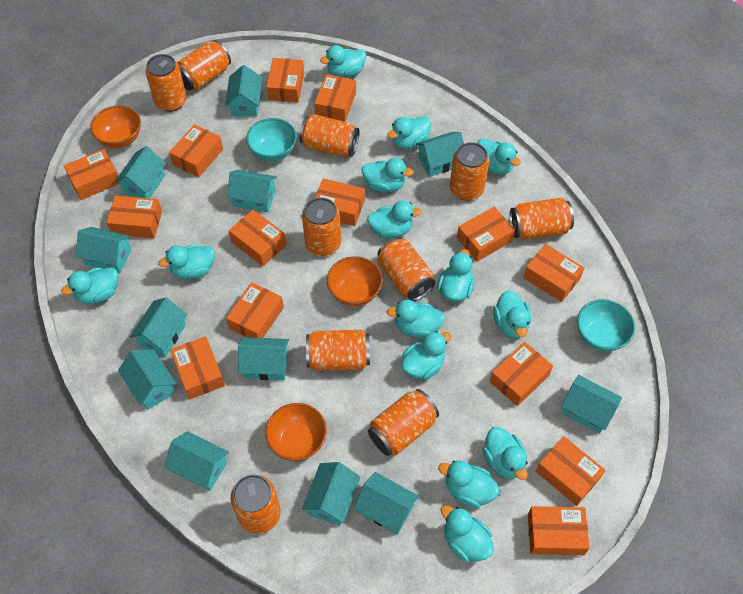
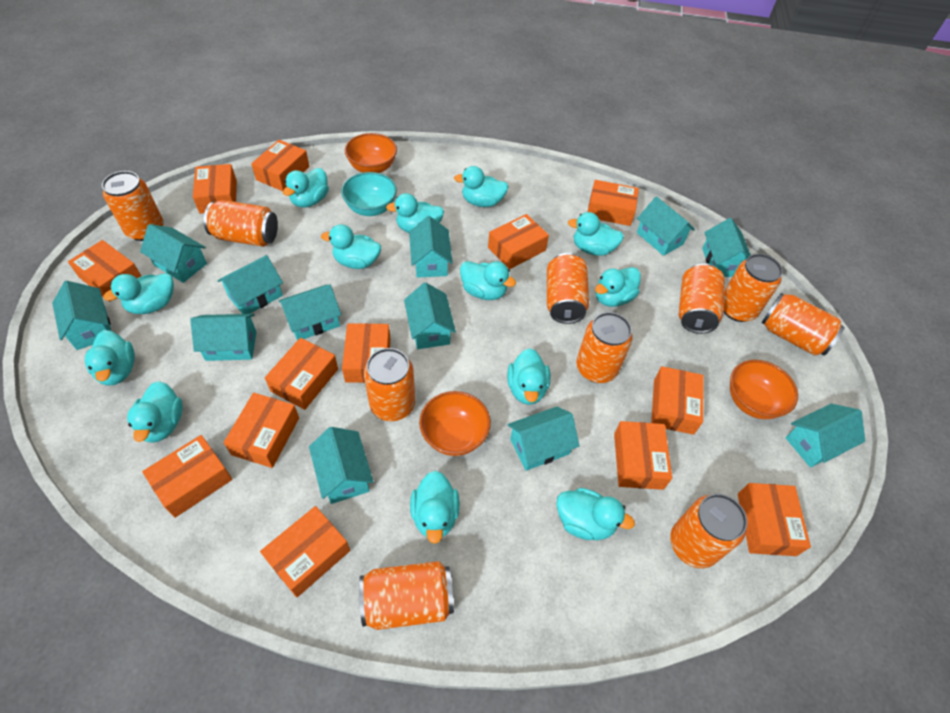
orange box: 14 -> 13
turquoise bowl: 2 -> 1
turquoise duck: 14 -> 13

